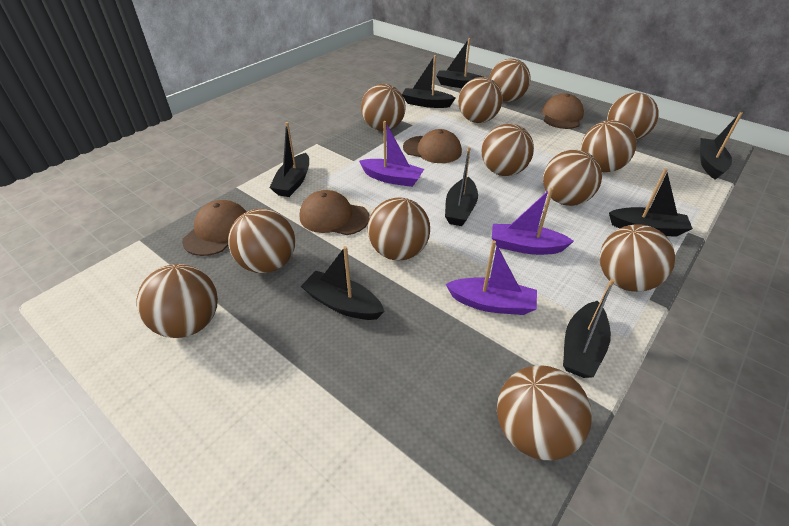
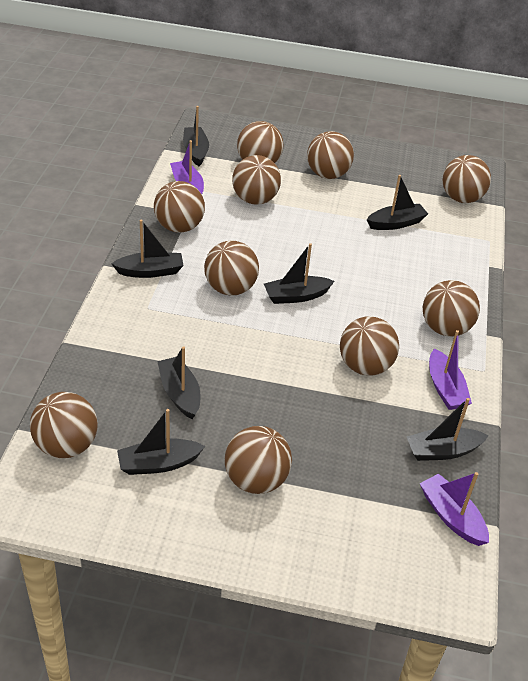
black boat: 8 -> 7
brown ball: 12 -> 10
brown cap: 4 -> 0

